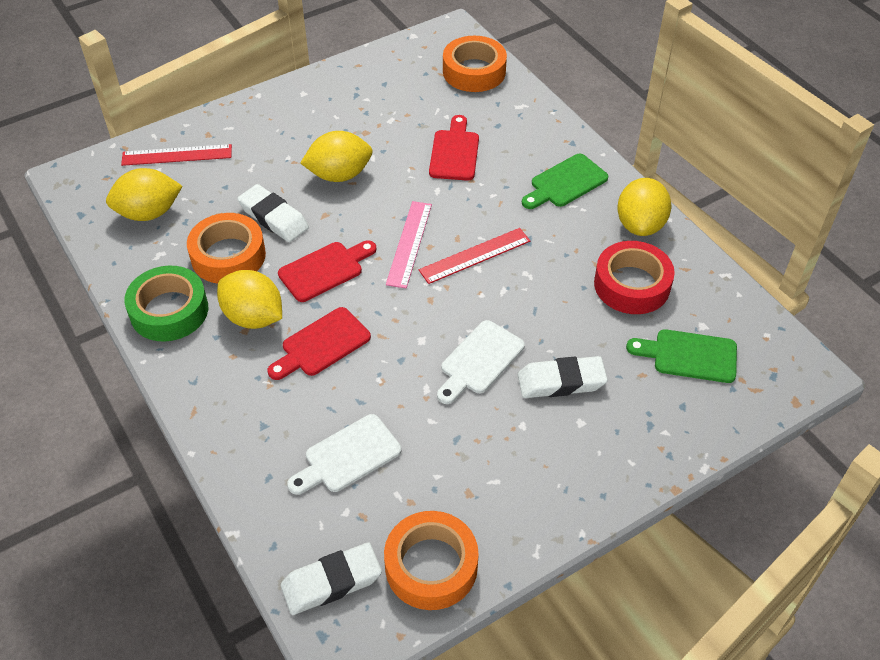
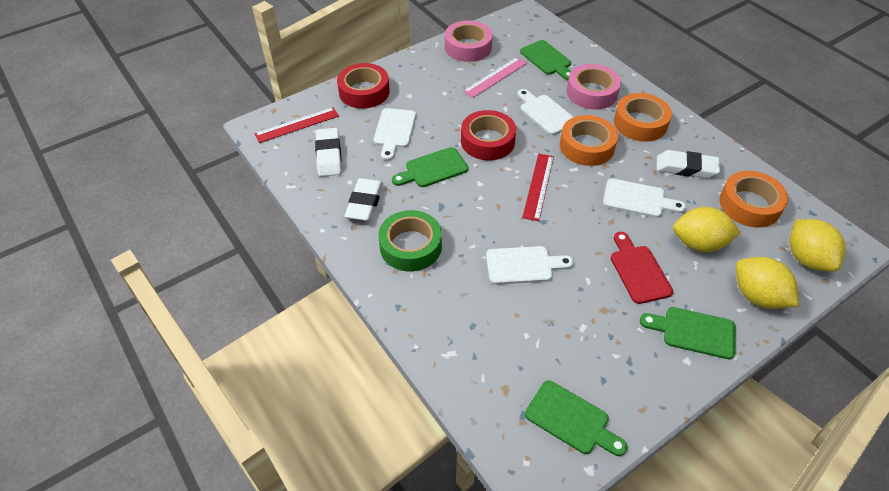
green cutting board: 2 -> 4
pink tape: 0 -> 2
red cutting board: 3 -> 1
red tape: 1 -> 2
white cutting board: 2 -> 4
yellow lemon: 4 -> 3

